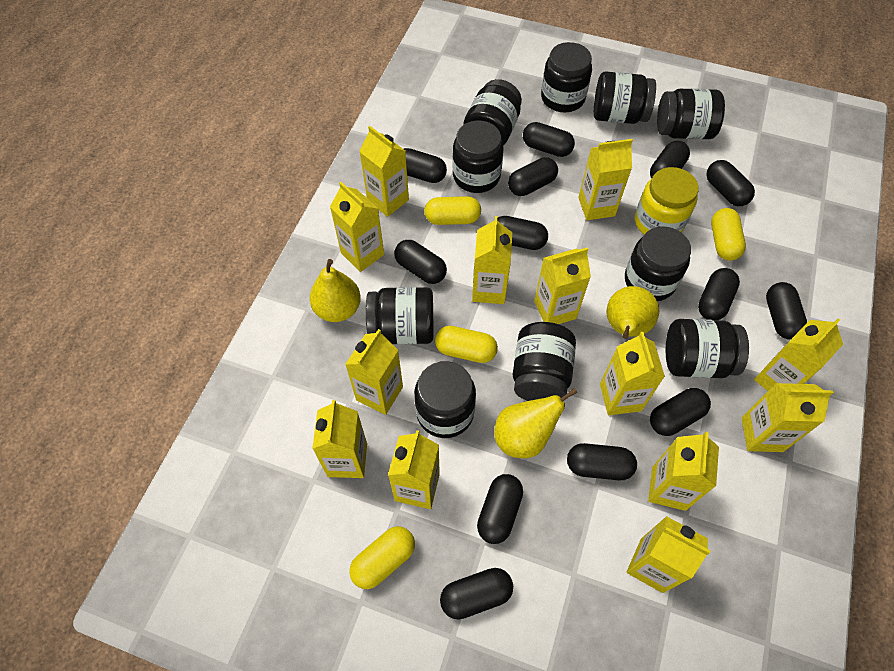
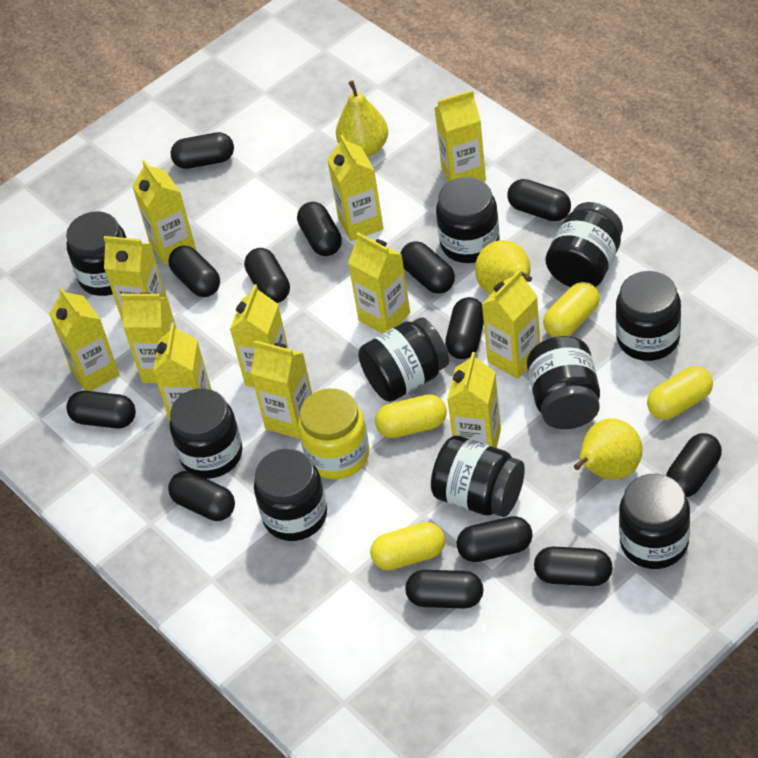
yellow carton: 13 -> 12

